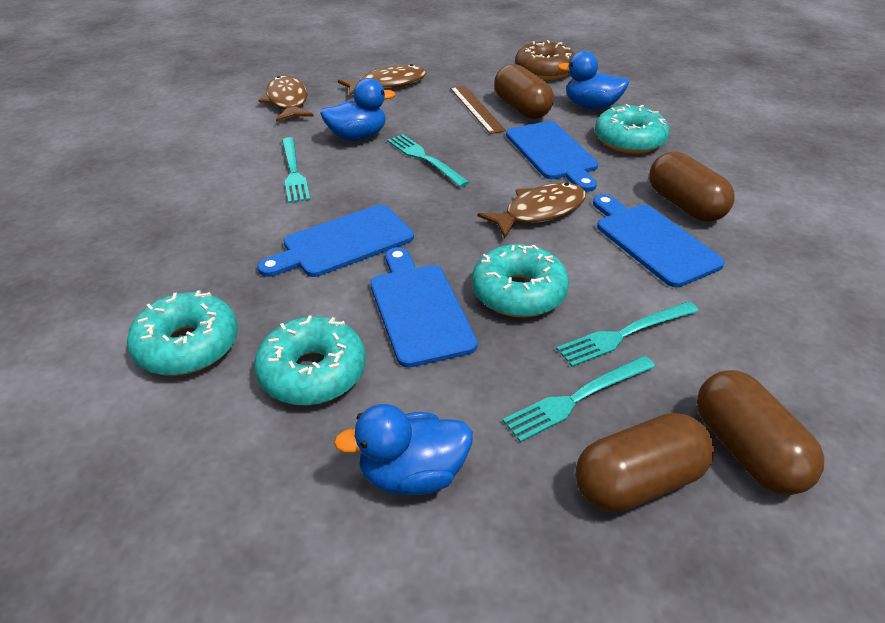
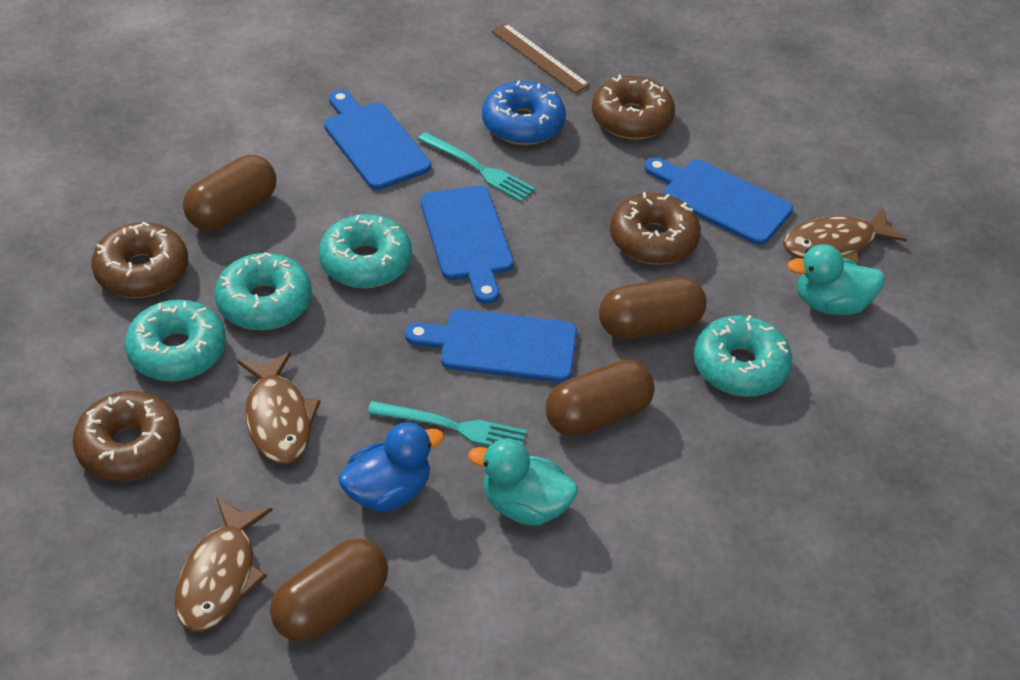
blue donut: 0 -> 1
blue duck: 3 -> 1
brown donut: 1 -> 4
turquoise duck: 0 -> 2
turquoise fork: 4 -> 2

